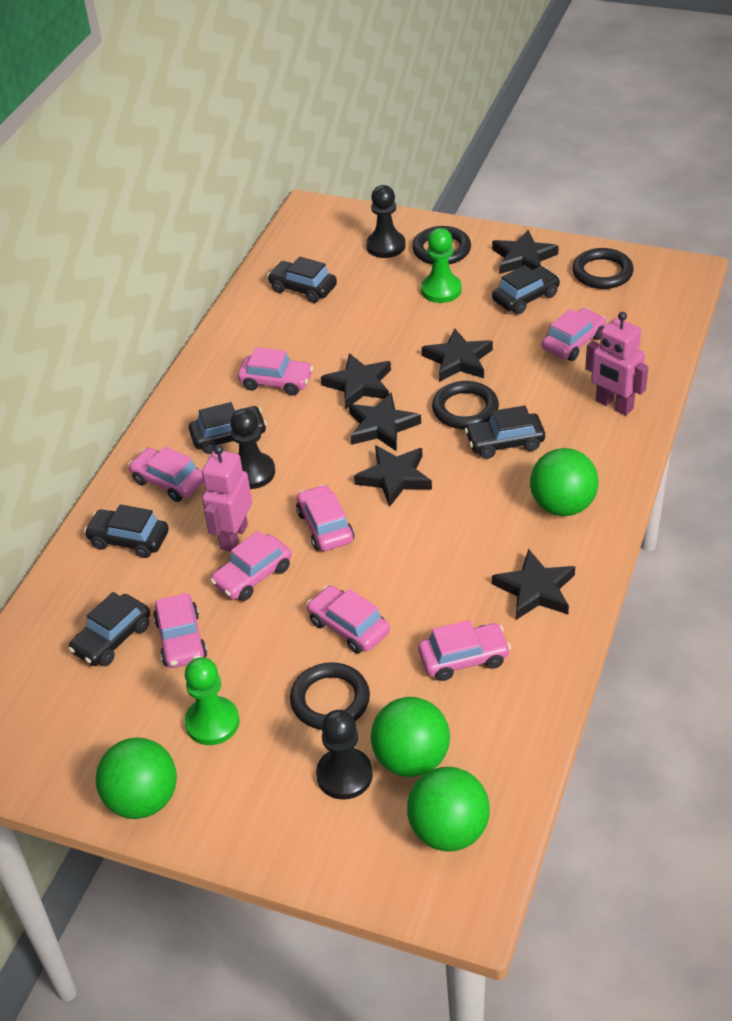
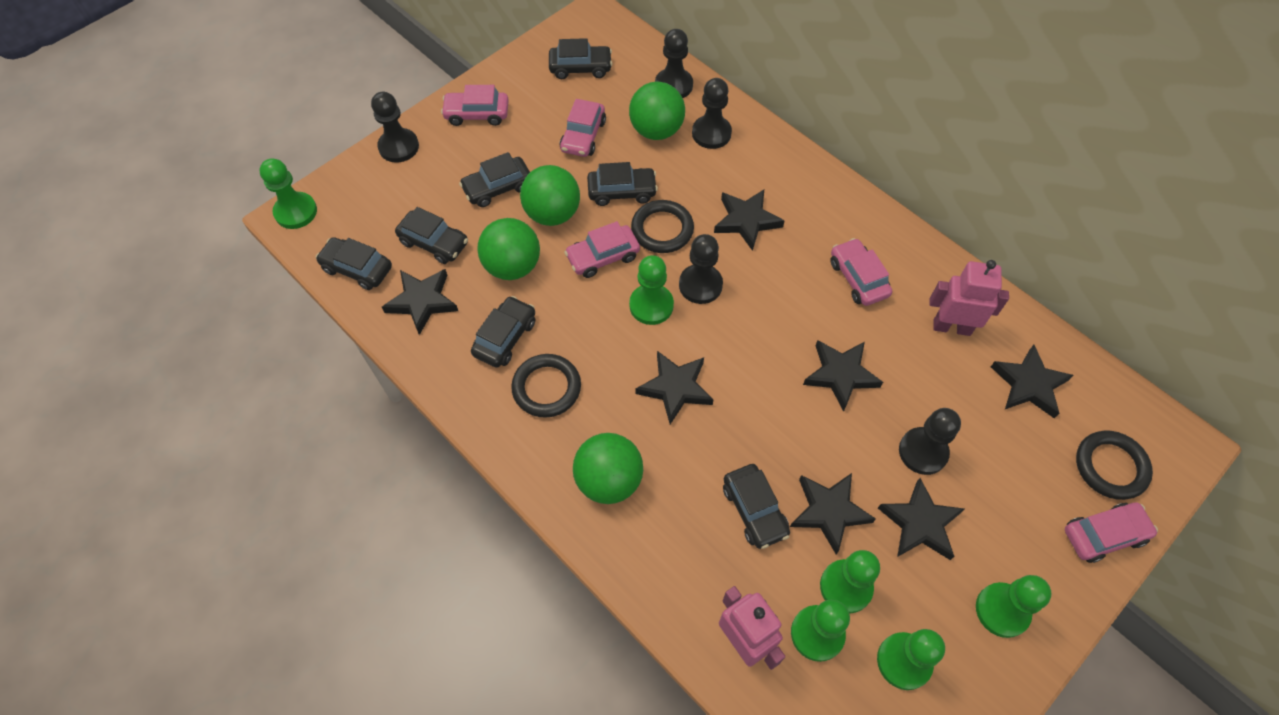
black car: 6 -> 7
black pawn: 3 -> 5
black ring: 4 -> 3
black star: 6 -> 7
green pawn: 2 -> 6
pink car: 8 -> 5

